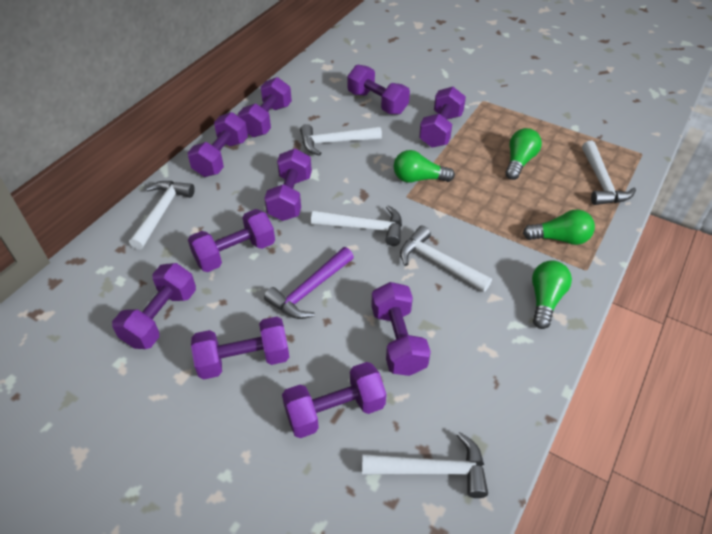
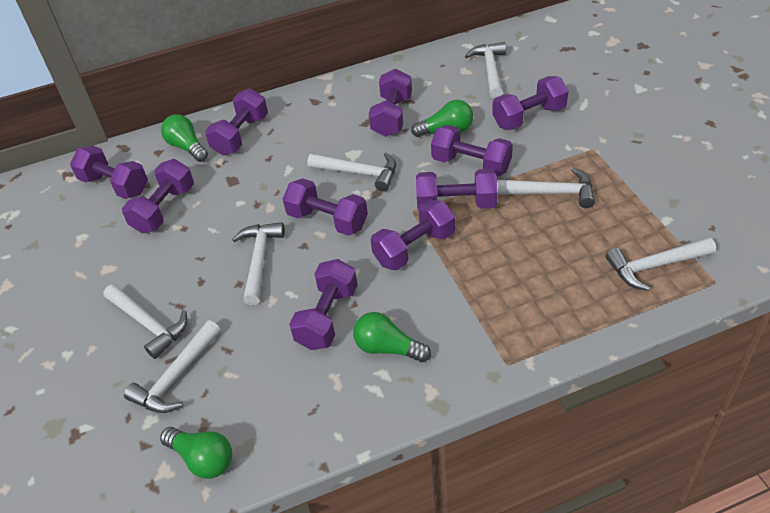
purple hammer: 1 -> 0
white hammer: 6 -> 7

